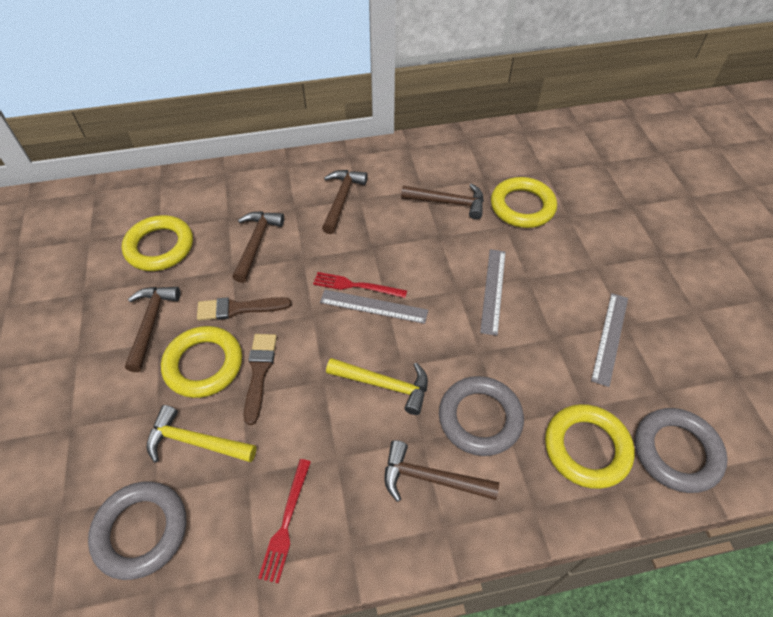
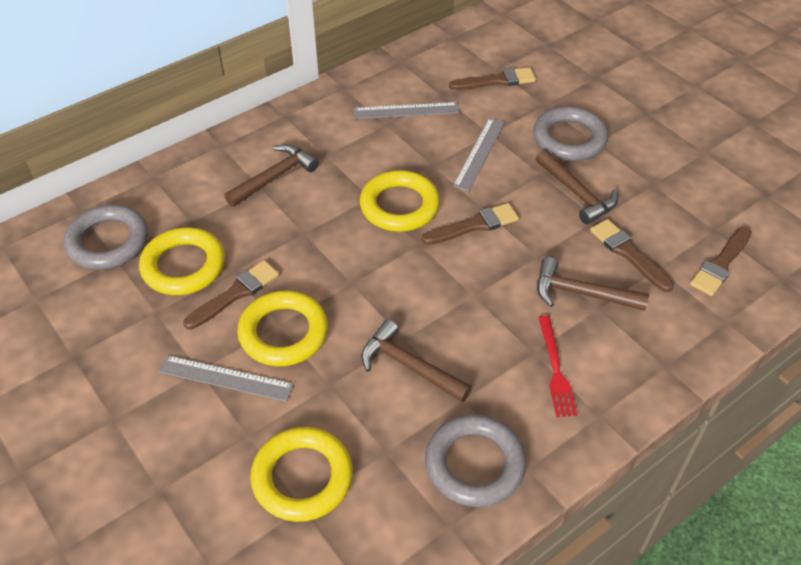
brown brush: 2 -> 5
brown hammer: 5 -> 4
red fork: 2 -> 1
yellow hammer: 2 -> 0

